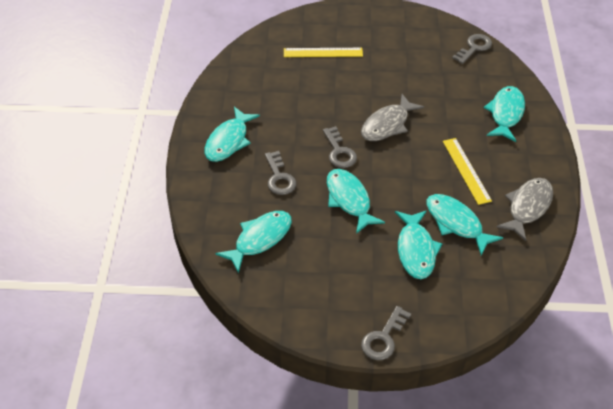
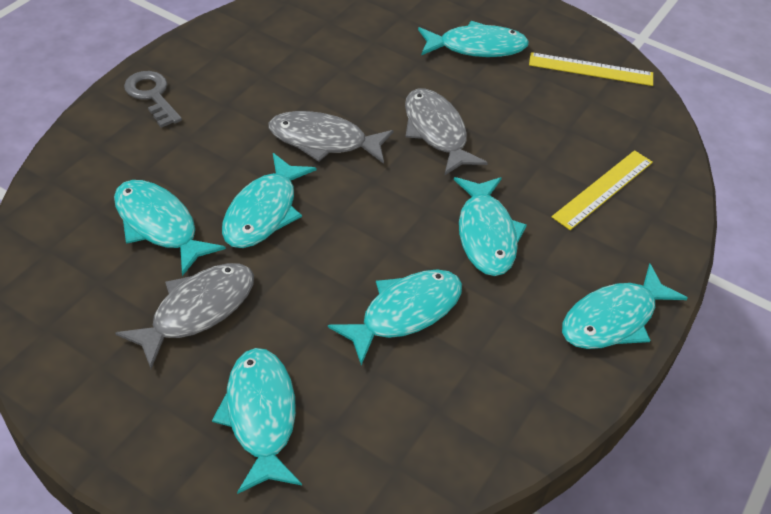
grey fish: 2 -> 3
grey key: 4 -> 1
turquoise fish: 6 -> 7

